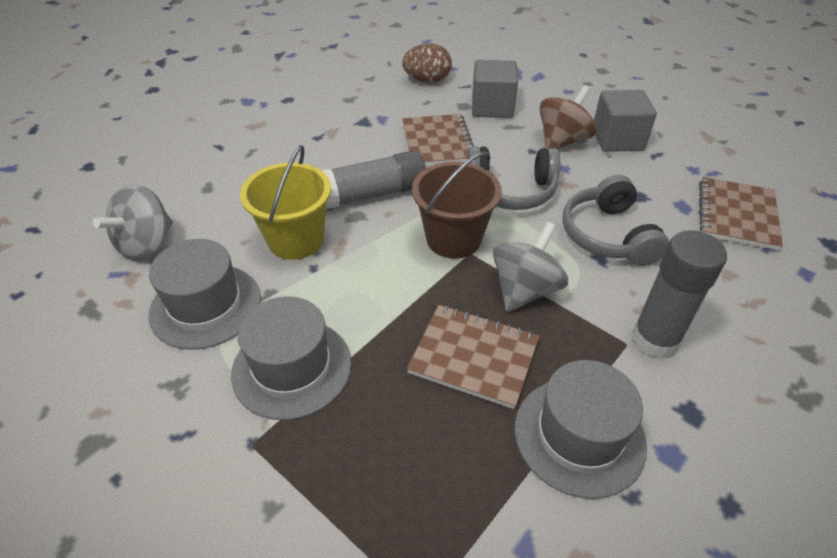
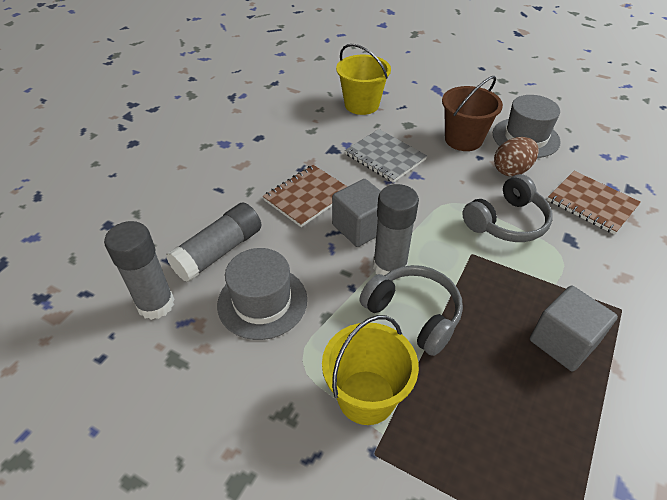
brown notebook: 3 -> 2
brown spinning top: 1 -> 0
grey glue stick: 2 -> 3
grey hat: 3 -> 2
grey notebook: 0 -> 1
grey spinning top: 2 -> 0
yellow bucket: 1 -> 2

